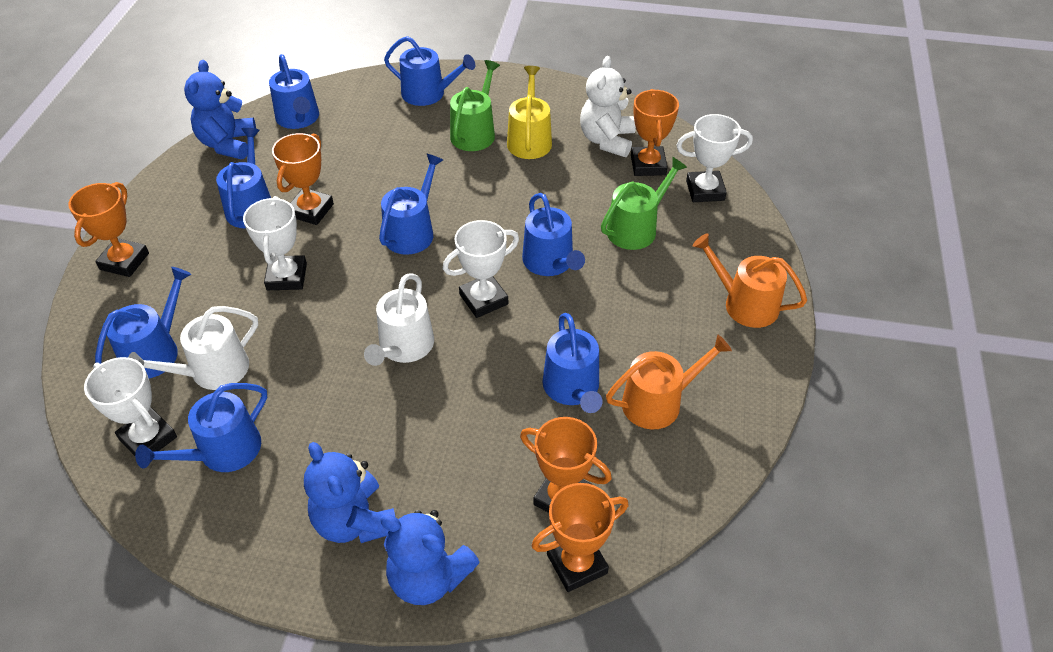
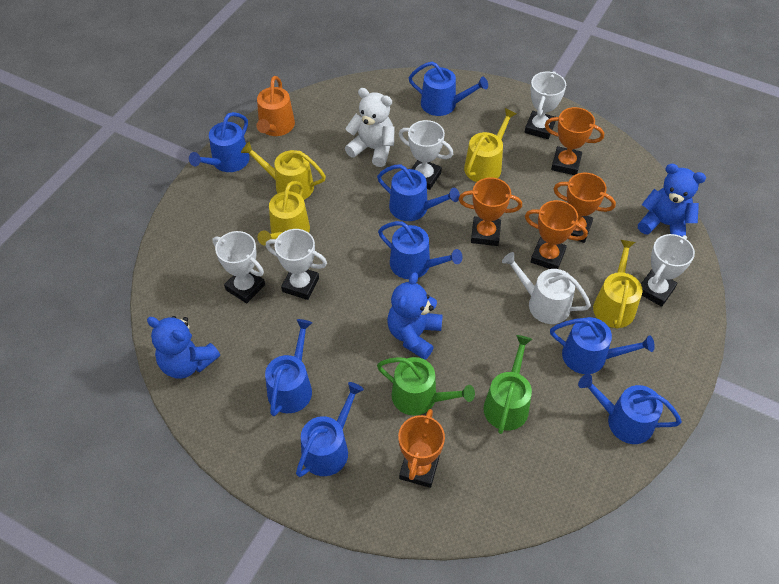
orange watering can: 2 -> 1
white trophy: 4 -> 5
white watering can: 2 -> 1
yellow watering can: 1 -> 4

